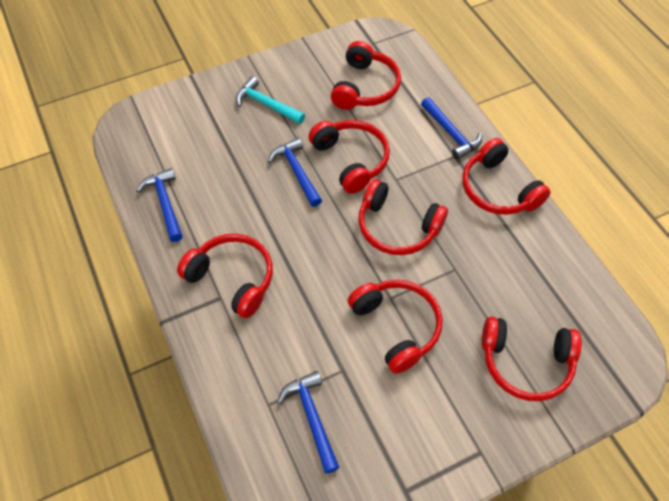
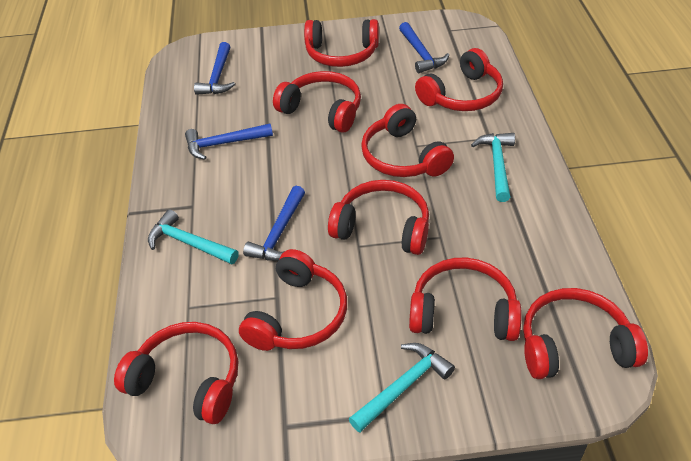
red headphones: 7 -> 9
turquoise hammer: 1 -> 3

